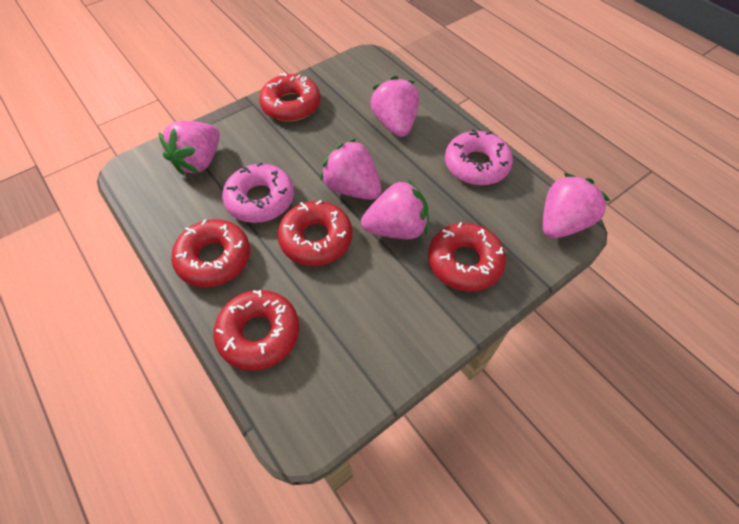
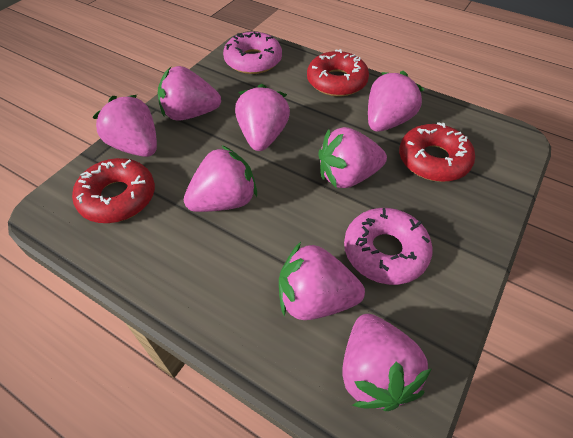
pink strawberry: 5 -> 8
red donut: 5 -> 3

